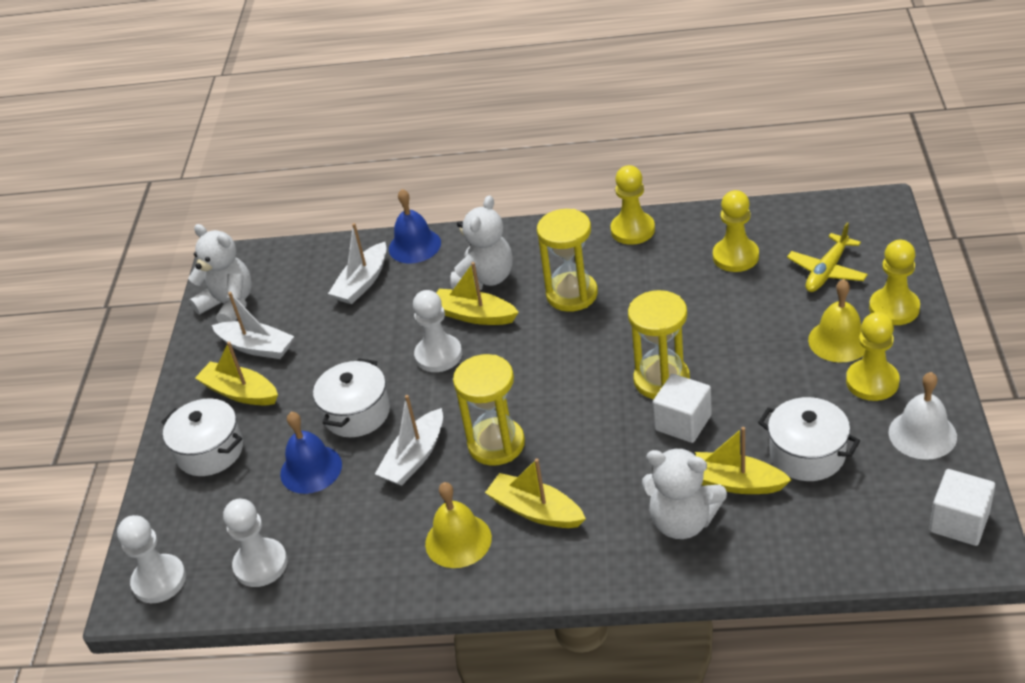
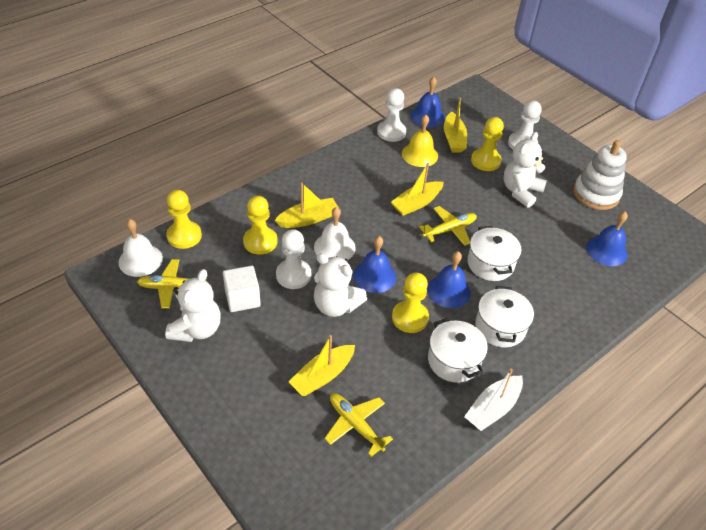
blue bell: 2 -> 4
white bell: 1 -> 2
white boat: 3 -> 1
white cube: 2 -> 1
white stacking toy: 0 -> 1
yellow bell: 2 -> 1
yellow hourglass: 3 -> 0
yellow plane: 1 -> 3

